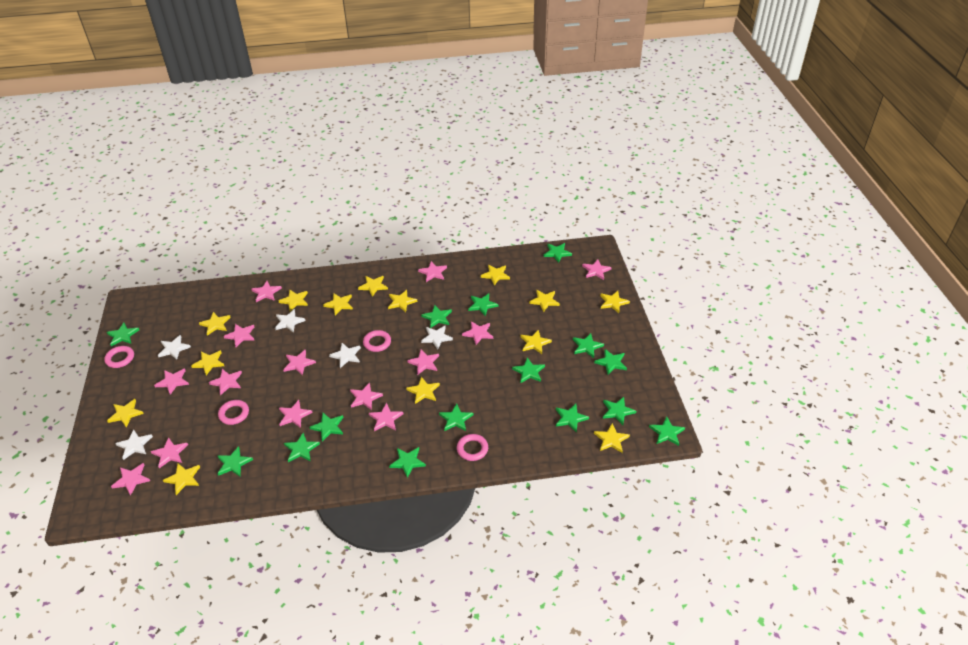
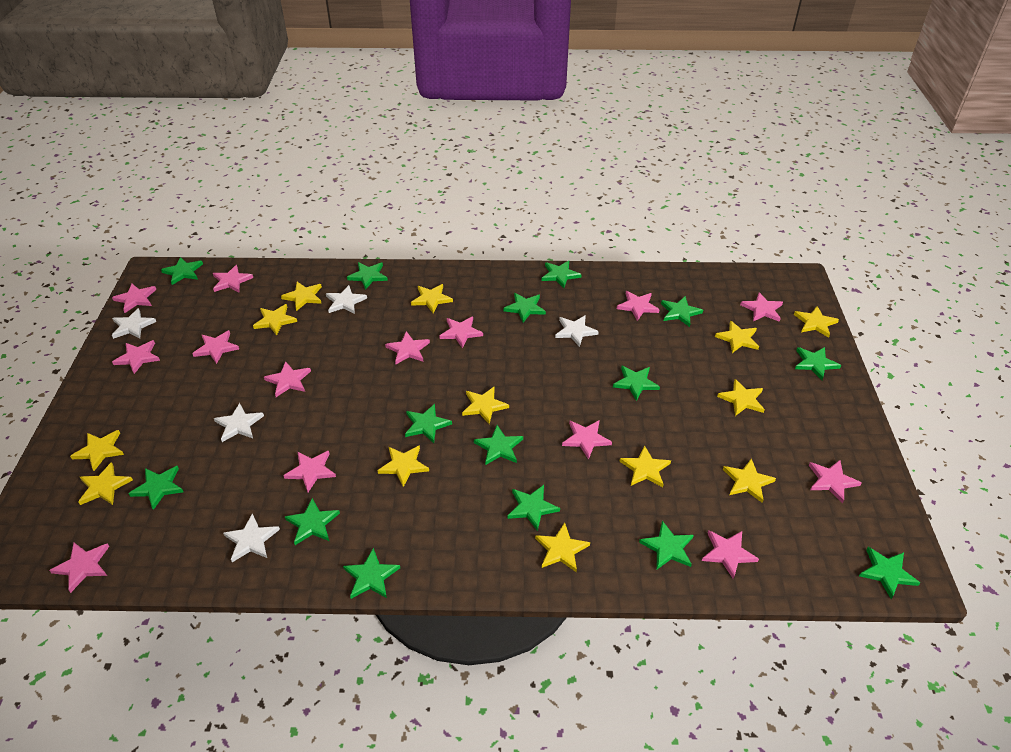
pink ring: 4 -> 0
yellow star: 14 -> 13

